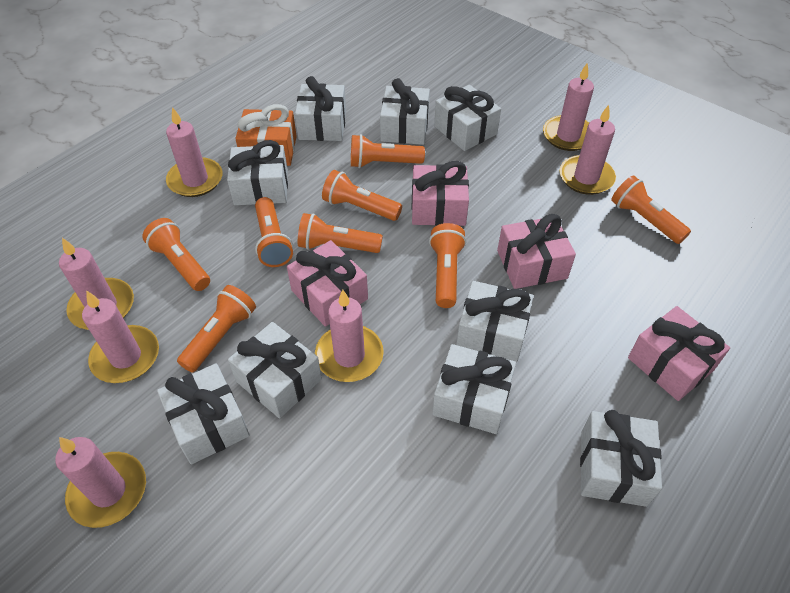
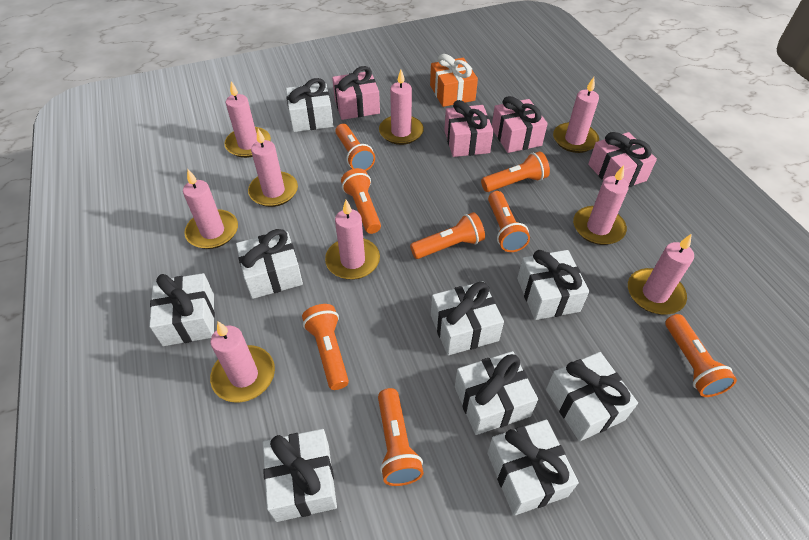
pink candle: 7 -> 9

